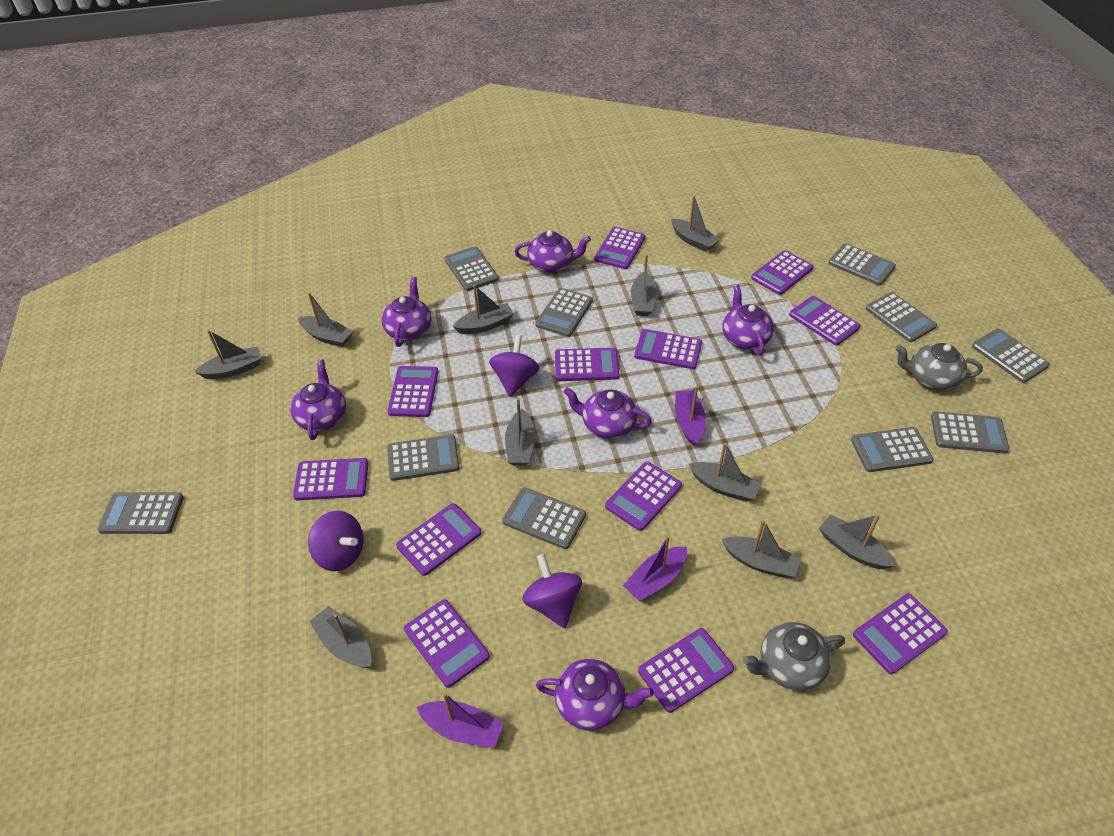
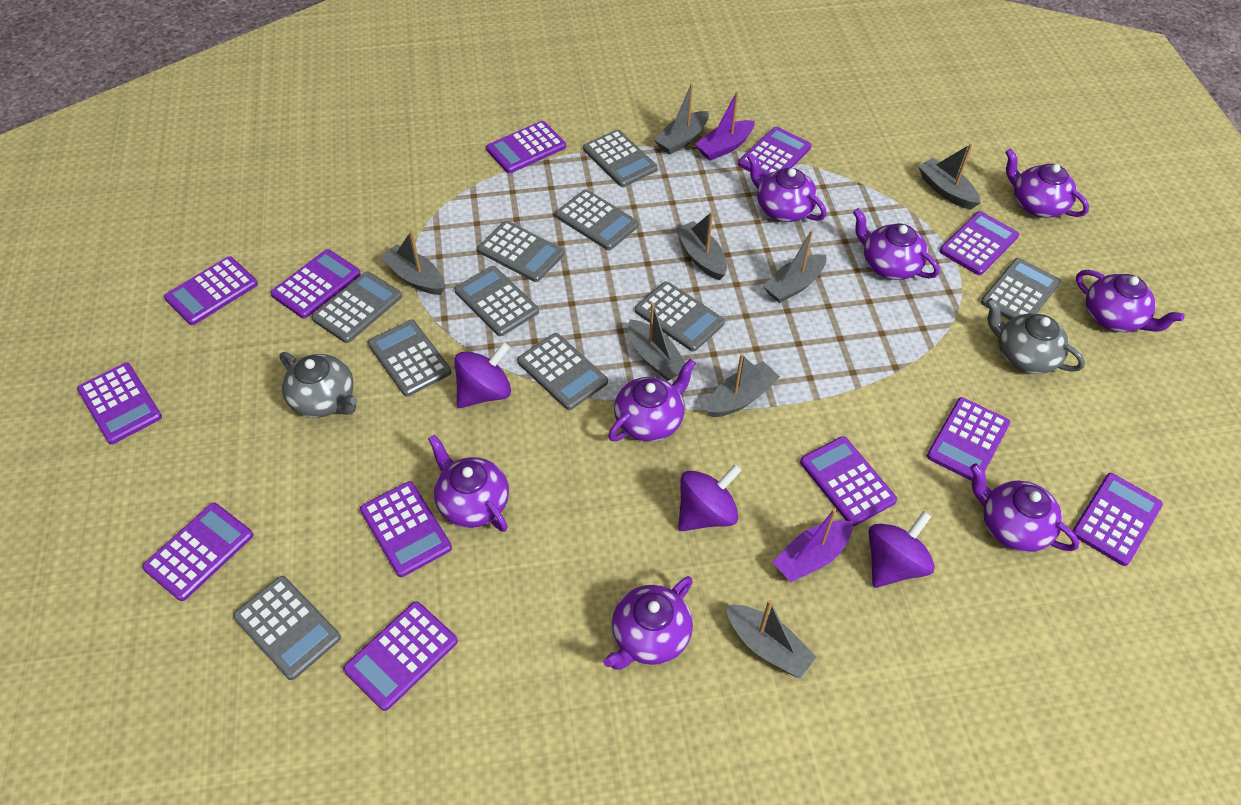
grey boat: 10 -> 8
purple boat: 3 -> 2
purple teapot: 6 -> 8

